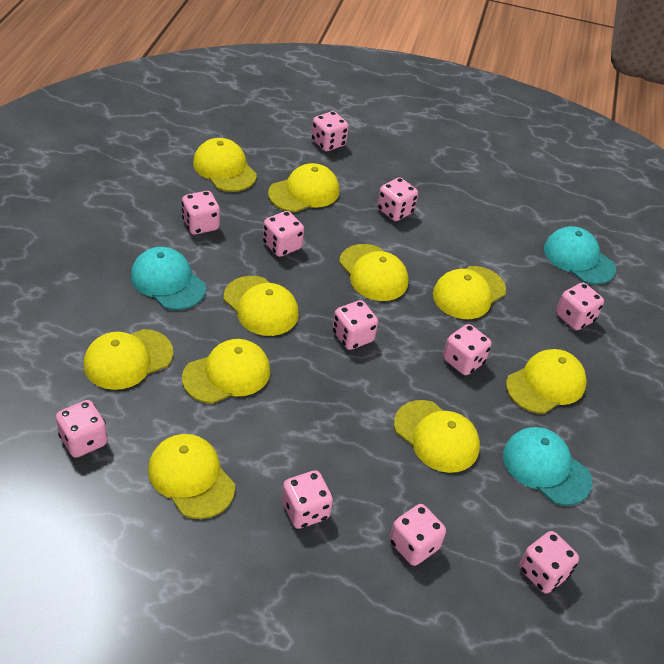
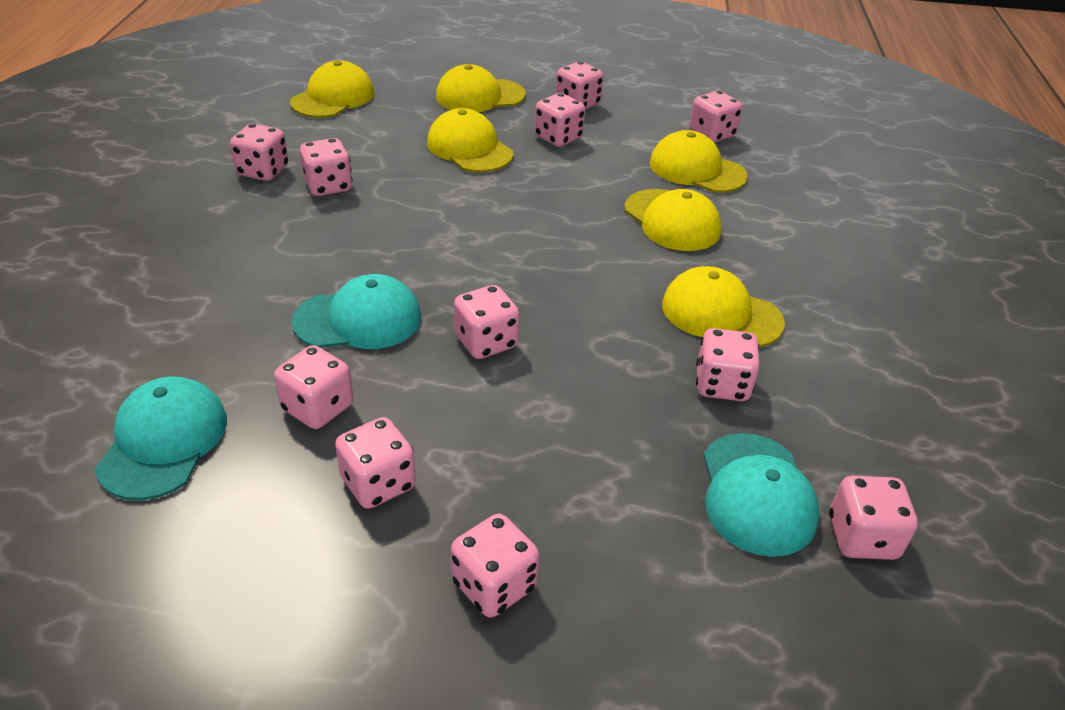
yellow cap: 10 -> 6

